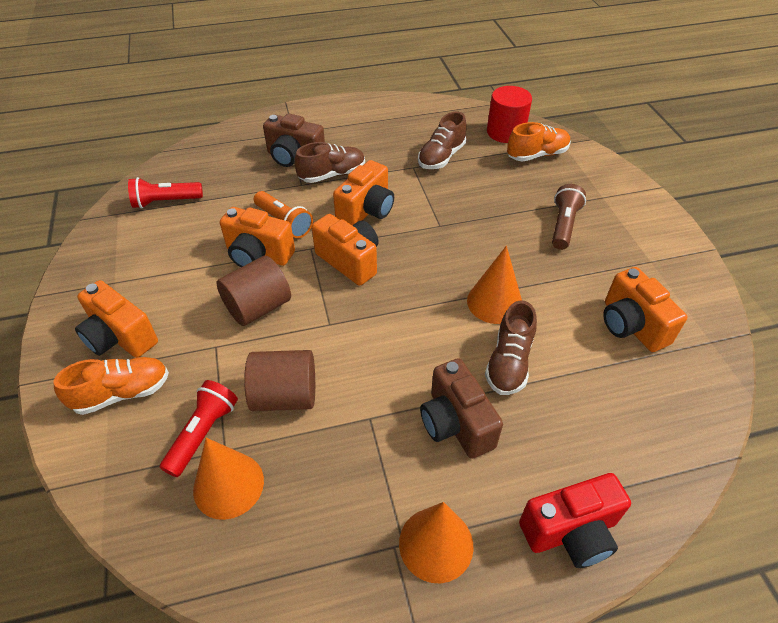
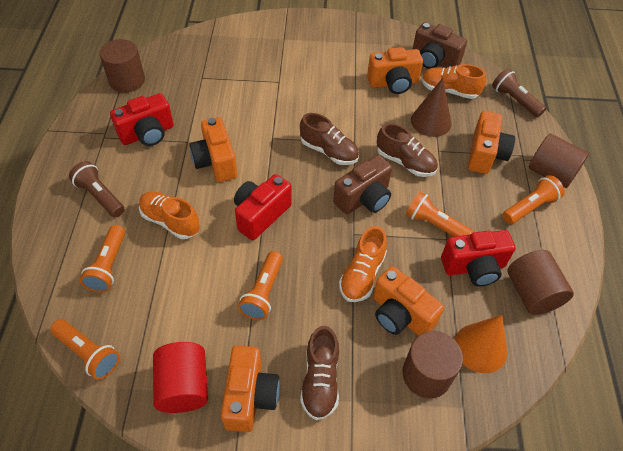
brown cone: 0 -> 1
brown cylinder: 2 -> 4
brown flashlight: 1 -> 2
orange cone: 3 -> 1
orange flashlight: 1 -> 5
orange shoe: 2 -> 3
red camera: 1 -> 3
red flashlight: 2 -> 0

